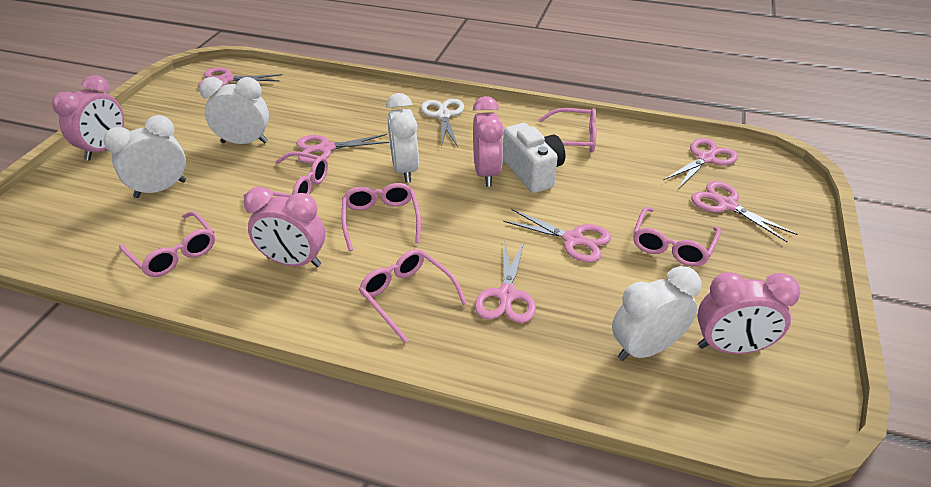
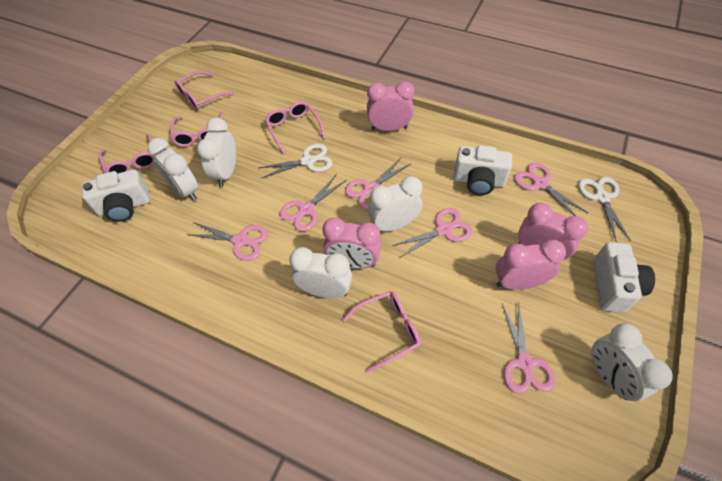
pink glasses: 6 -> 5
white camera: 1 -> 3
white clock: 4 -> 5
white scissors: 1 -> 2

